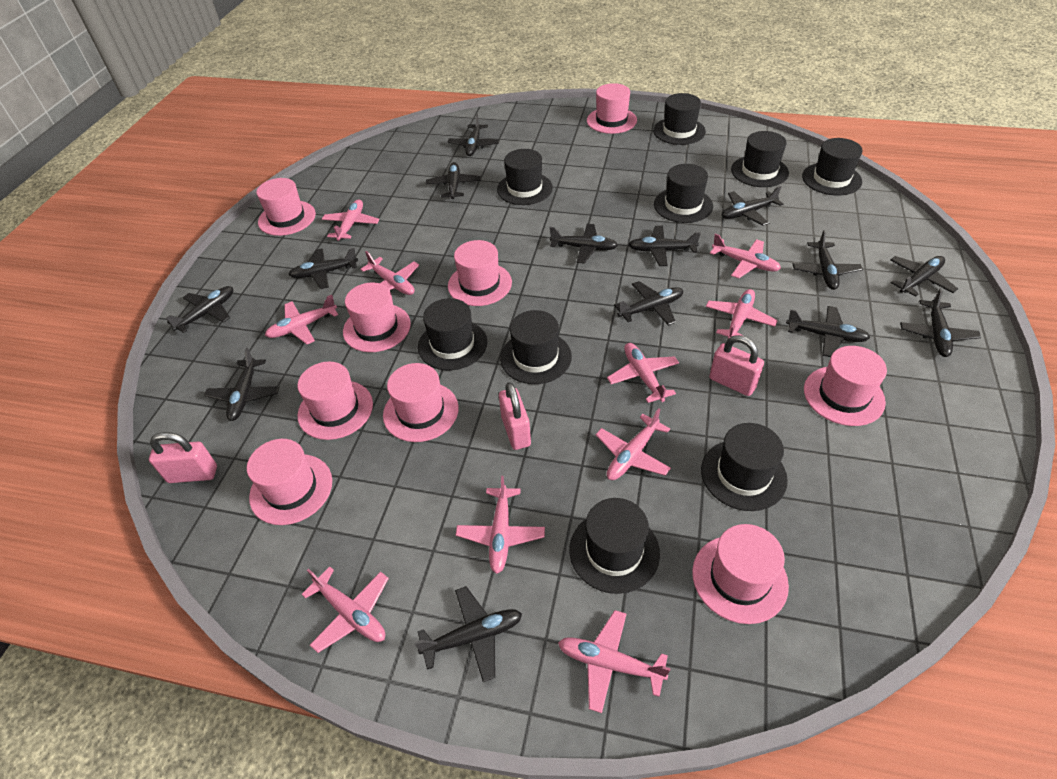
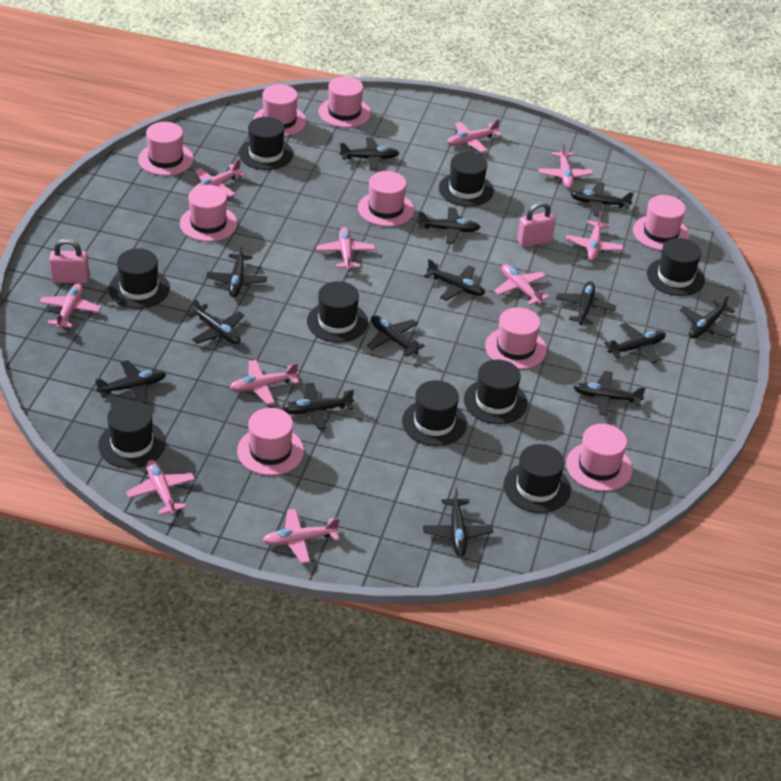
pink padlock: 3 -> 2

